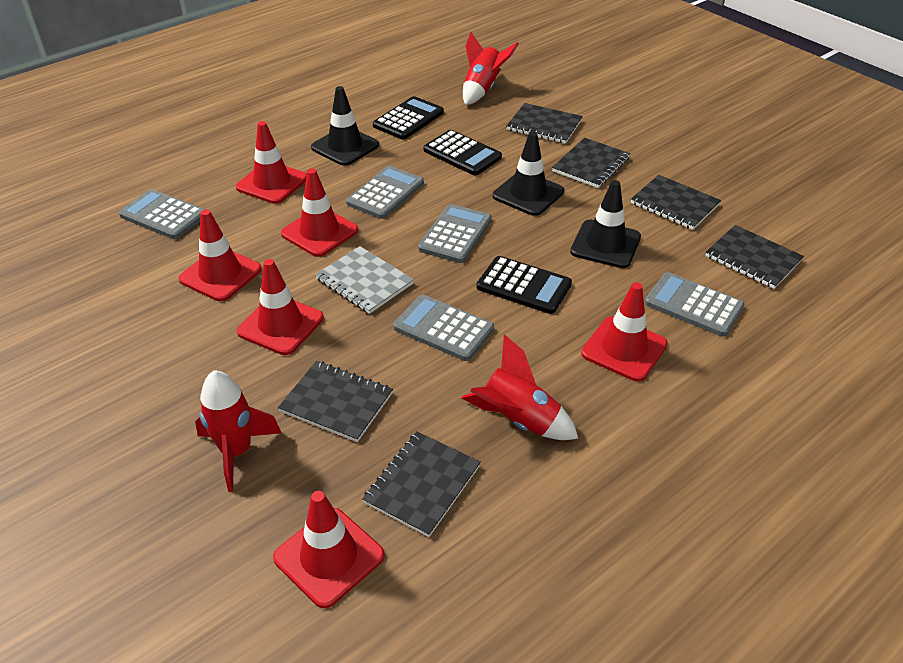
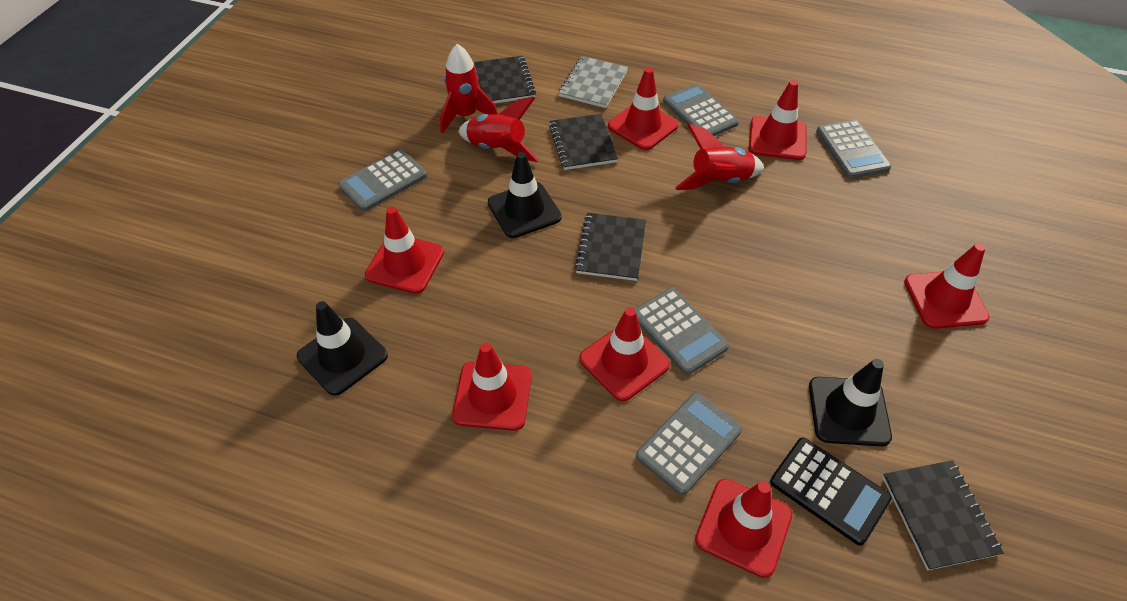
black calculator: 3 -> 1
black notebook: 6 -> 4
red traffic cone: 6 -> 7

